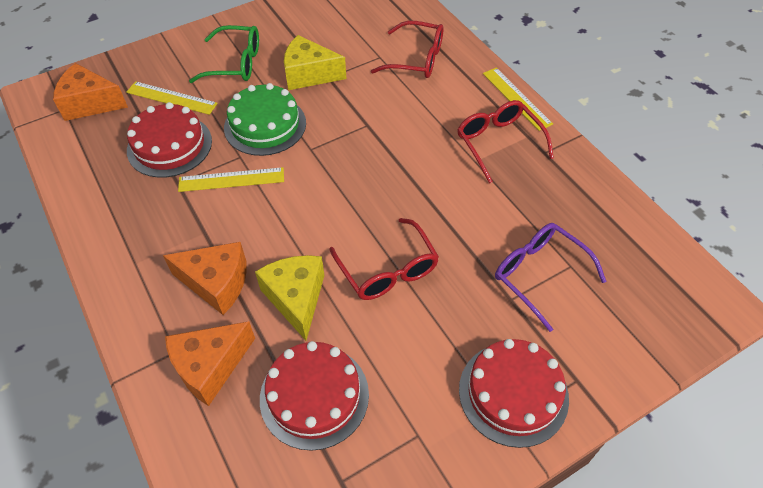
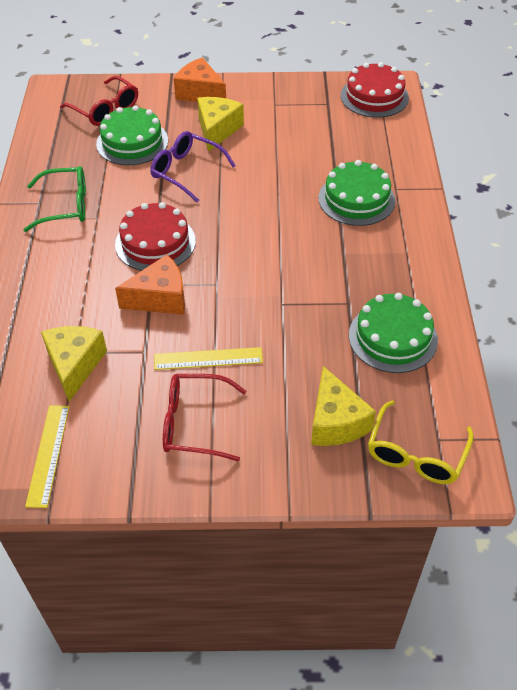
green cake: 1 -> 3
orange cheese: 3 -> 2
red cake: 3 -> 2
red glasses: 3 -> 2
yellow cheese: 2 -> 3
yellow glasses: 0 -> 1
yellow ruler: 3 -> 2

